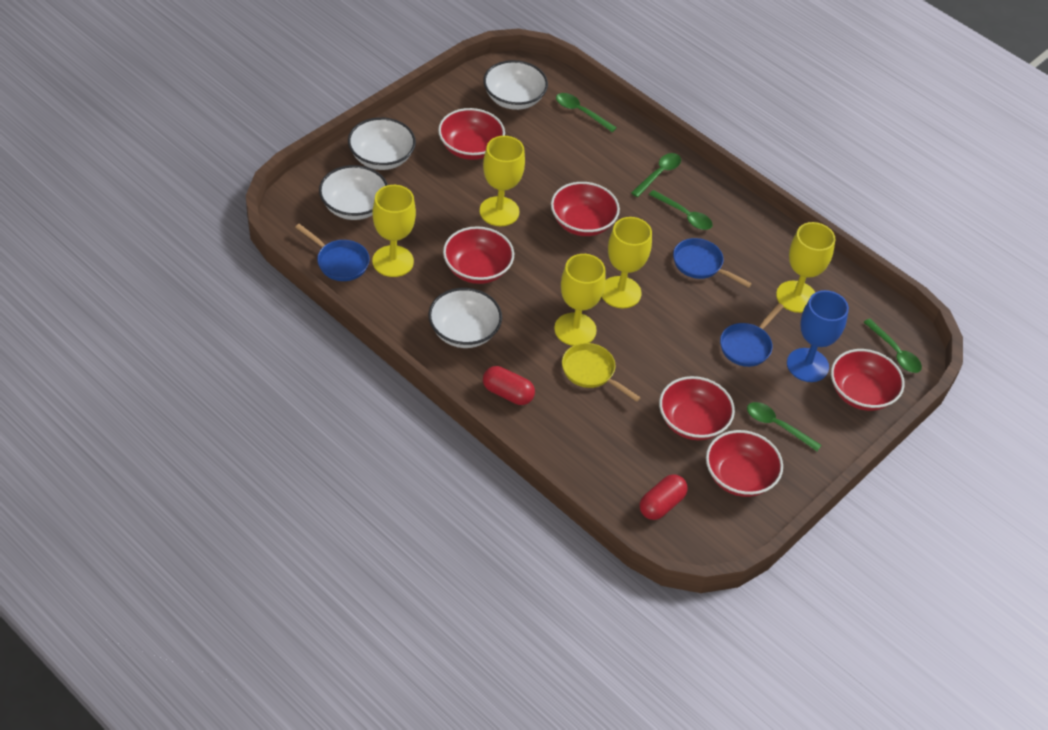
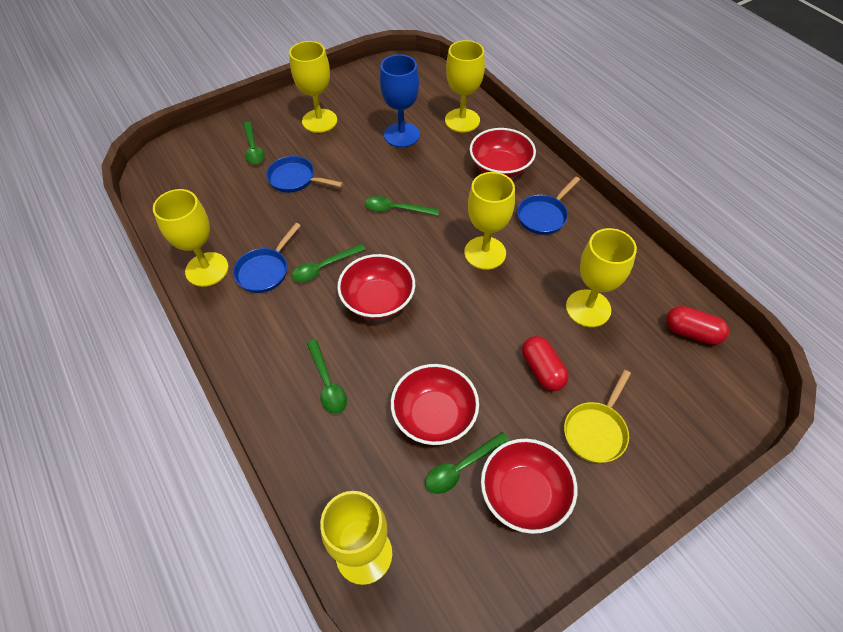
red bowl: 6 -> 4
white bowl: 4 -> 0
yellow goblet: 5 -> 6

